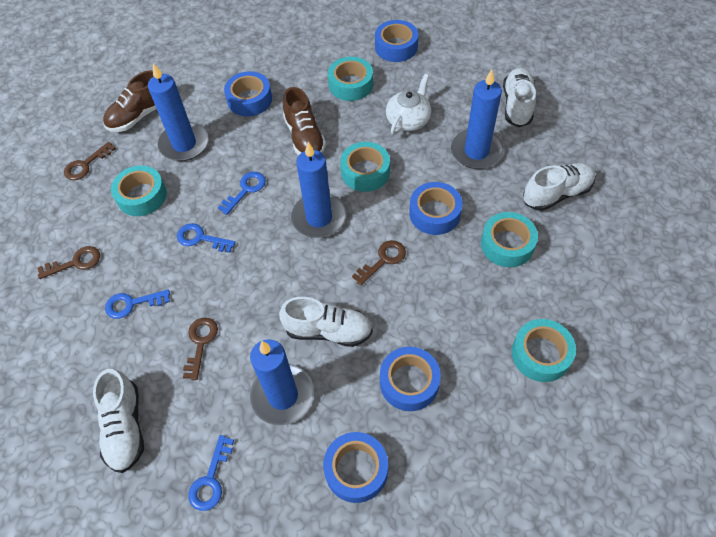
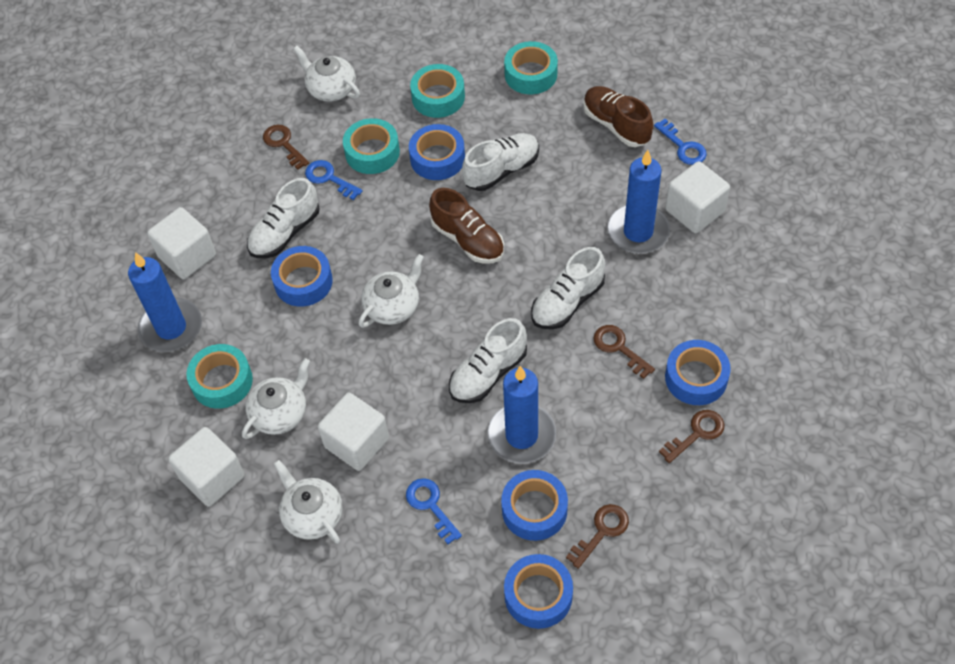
blue candle: 4 -> 3
blue key: 4 -> 3
turquoise tape: 5 -> 4
white cube: 0 -> 4
white teapot: 1 -> 4

